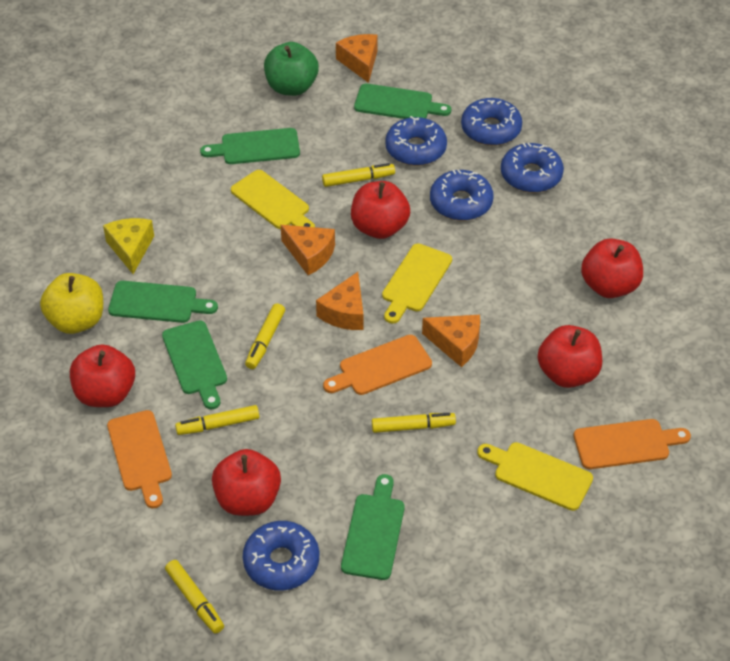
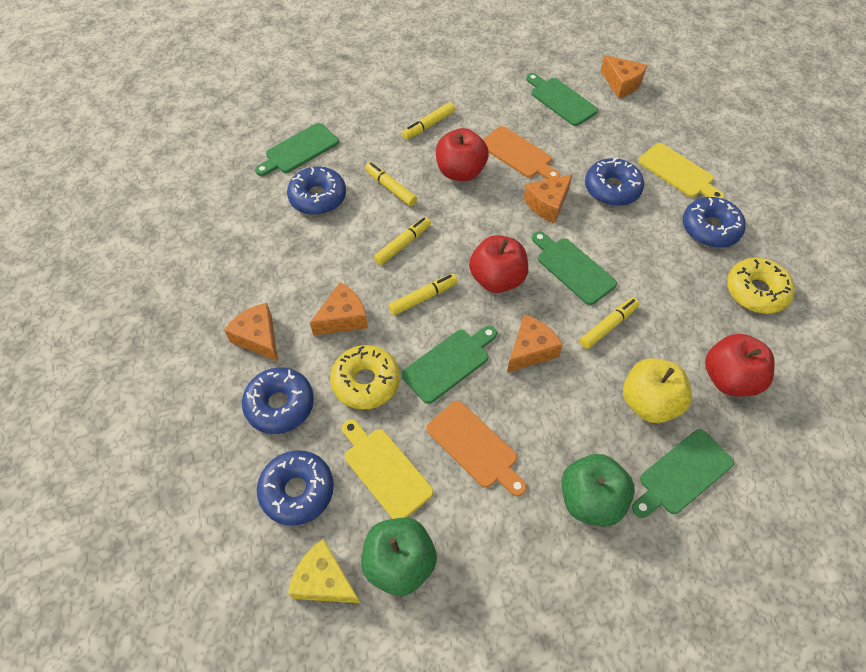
green apple: 1 -> 2
orange cheese: 4 -> 5
orange cutting board: 3 -> 2
red apple: 5 -> 3
yellow cutting board: 3 -> 2
yellow donut: 0 -> 2

